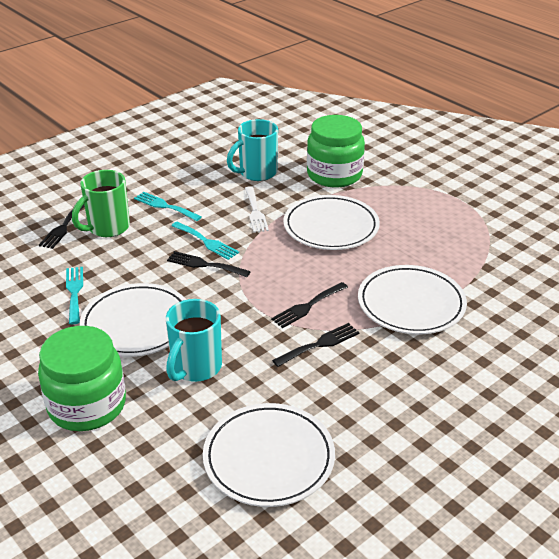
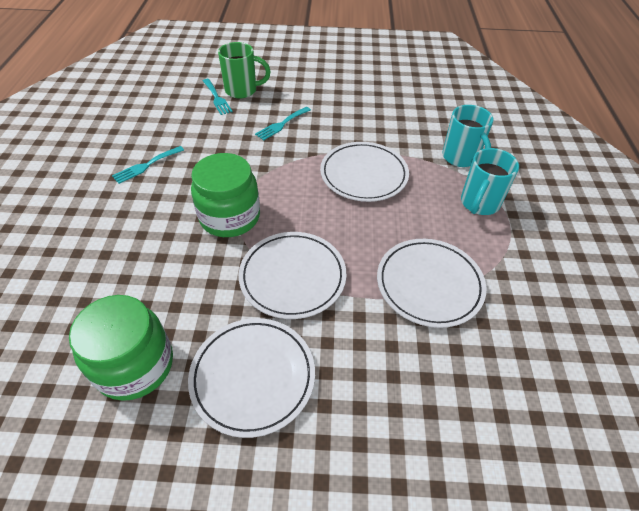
black fork: 4 -> 0
white fork: 1 -> 0

